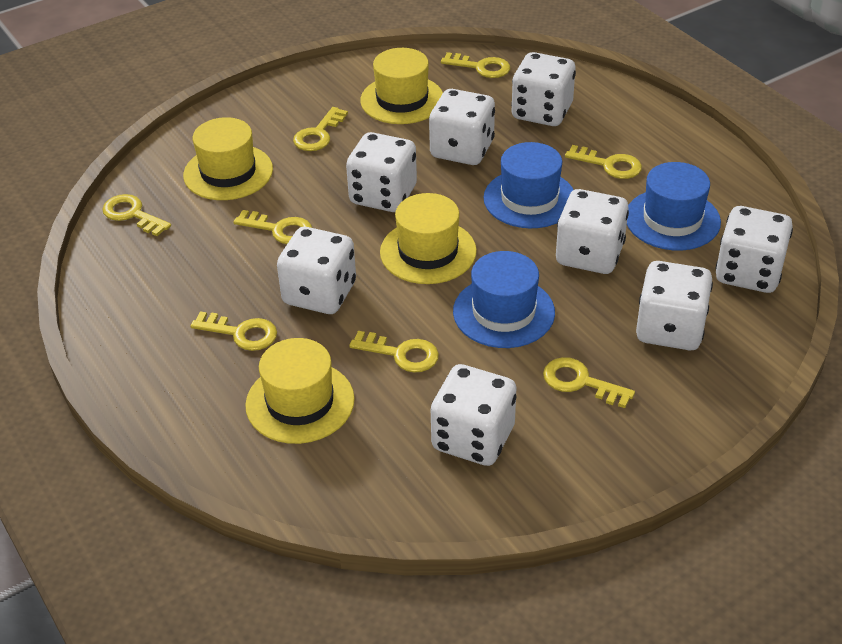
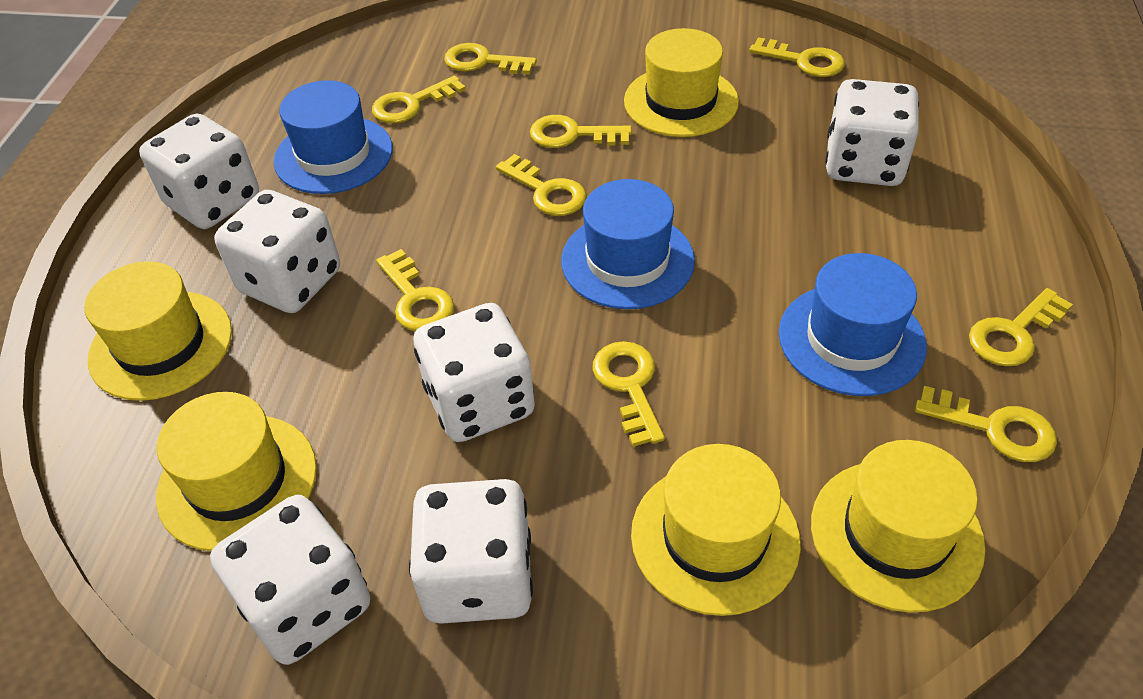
white dice: 8 -> 6
yellow hat: 4 -> 5
yellow key: 8 -> 9

